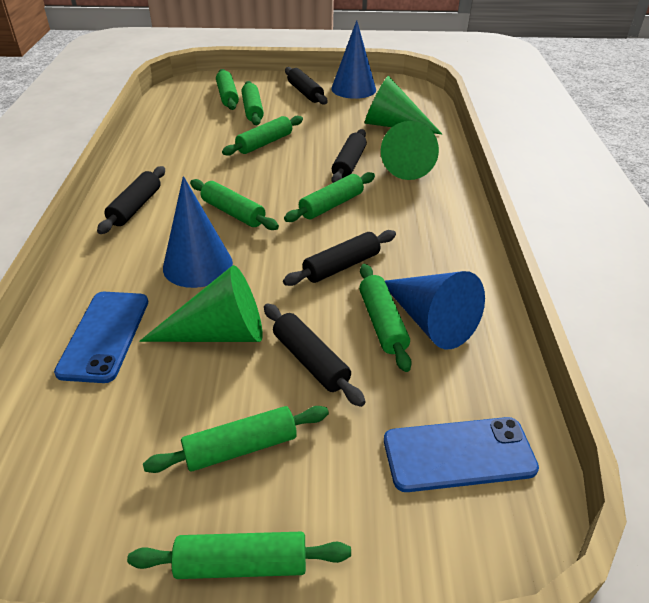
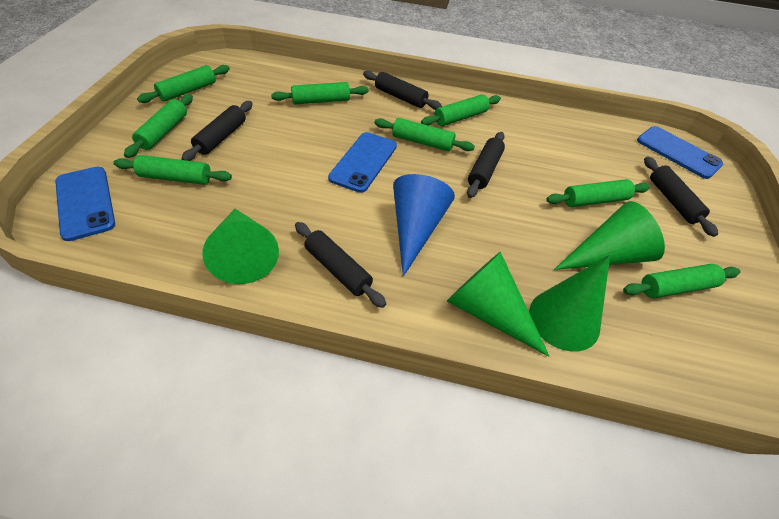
blue cone: 3 -> 1
blue phone: 2 -> 3
green cone: 3 -> 4

